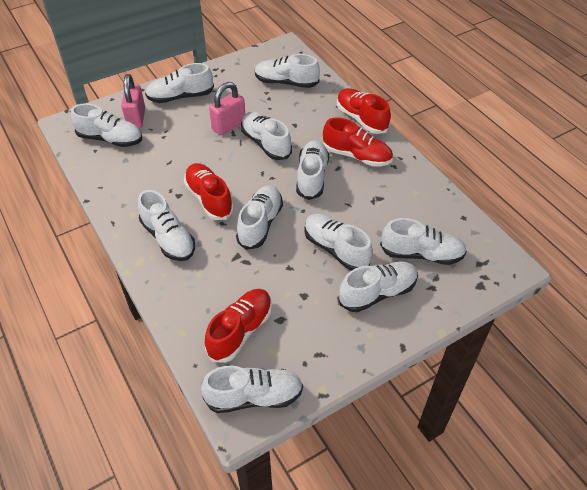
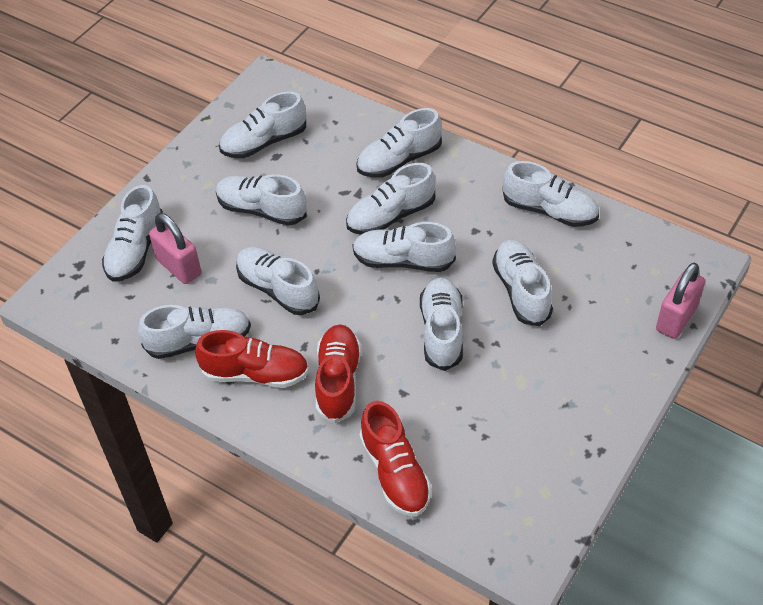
red shoe: 4 -> 3

